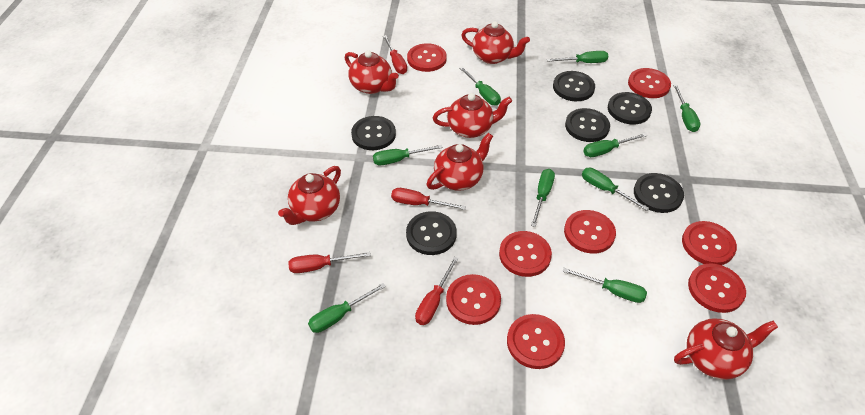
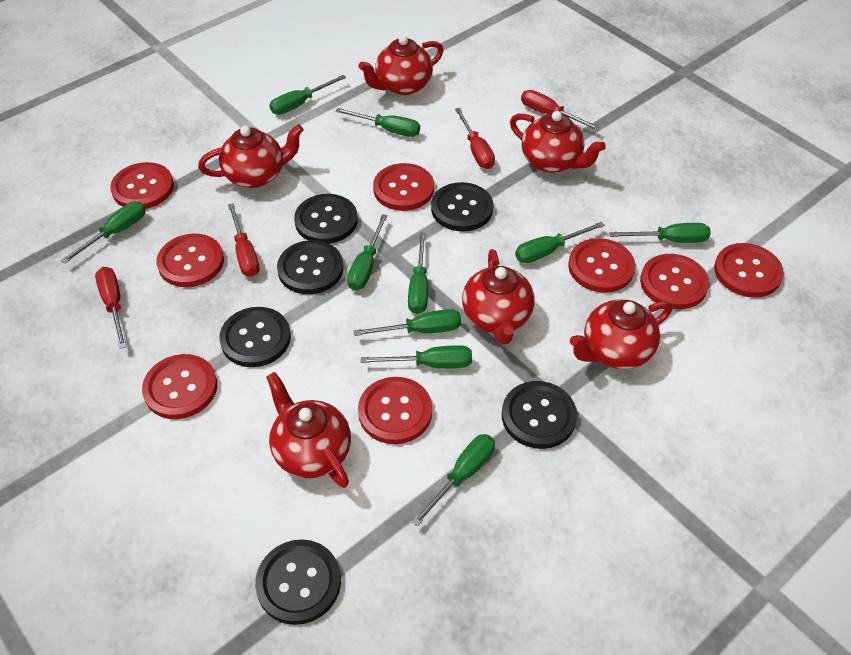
green screwdriver: 9 -> 10

